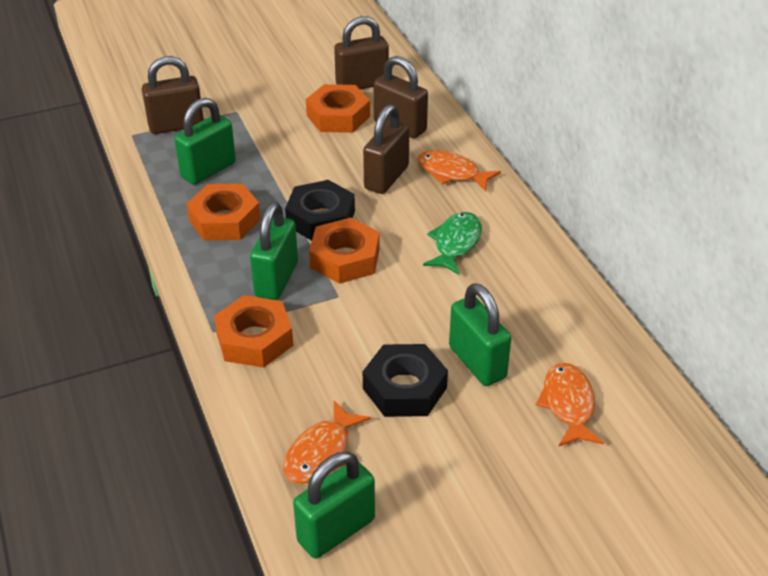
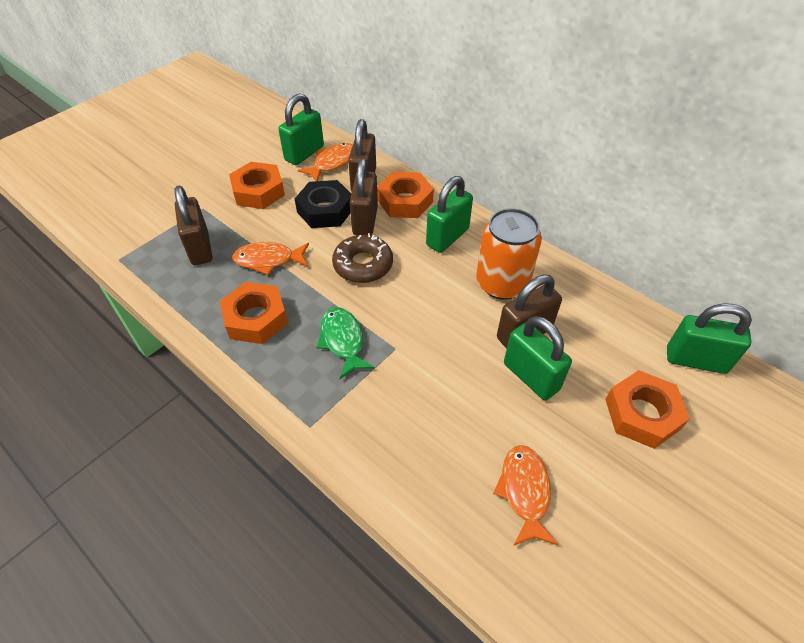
black nut: 2 -> 1
brown donut: 0 -> 1
orange can: 0 -> 1

